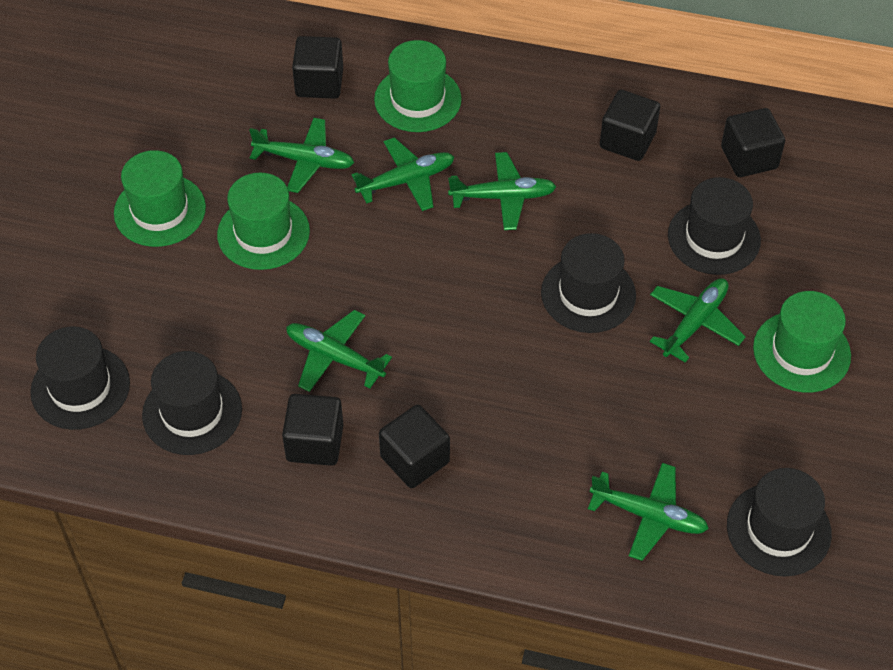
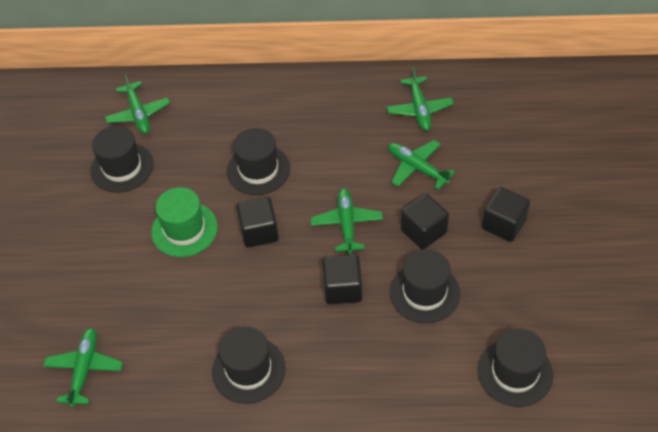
black cube: 5 -> 4
green hat: 4 -> 1
green plane: 6 -> 5

